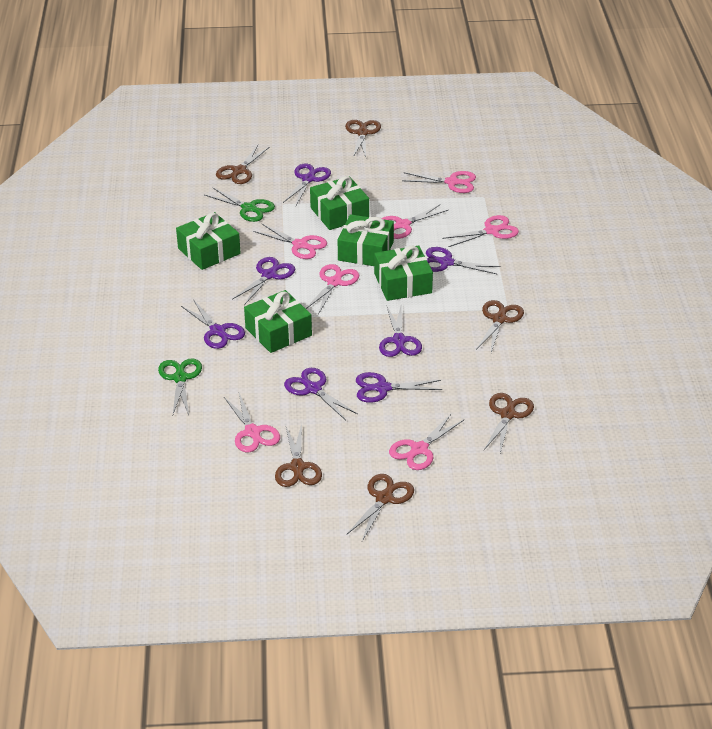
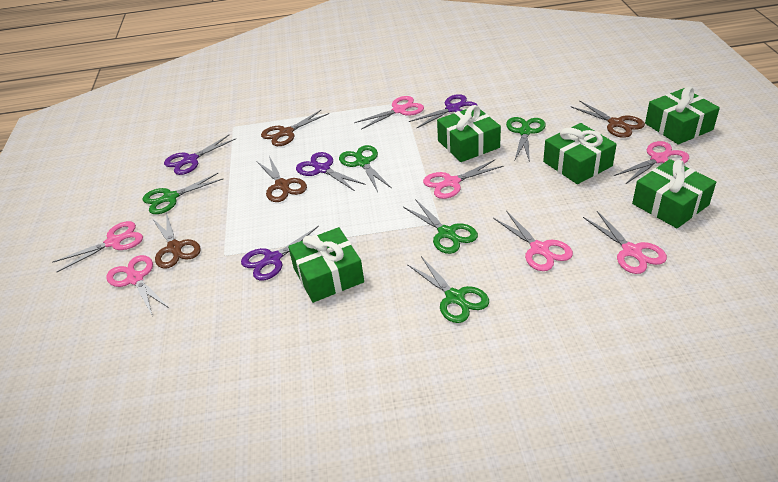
brown scissors: 6 -> 4
green scissors: 2 -> 5
purple scissors: 7 -> 4

